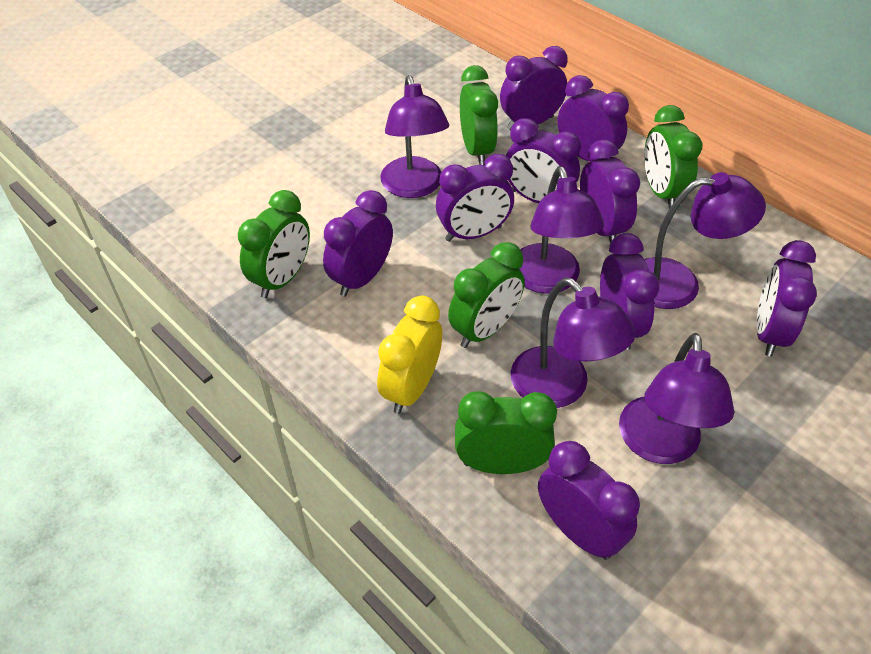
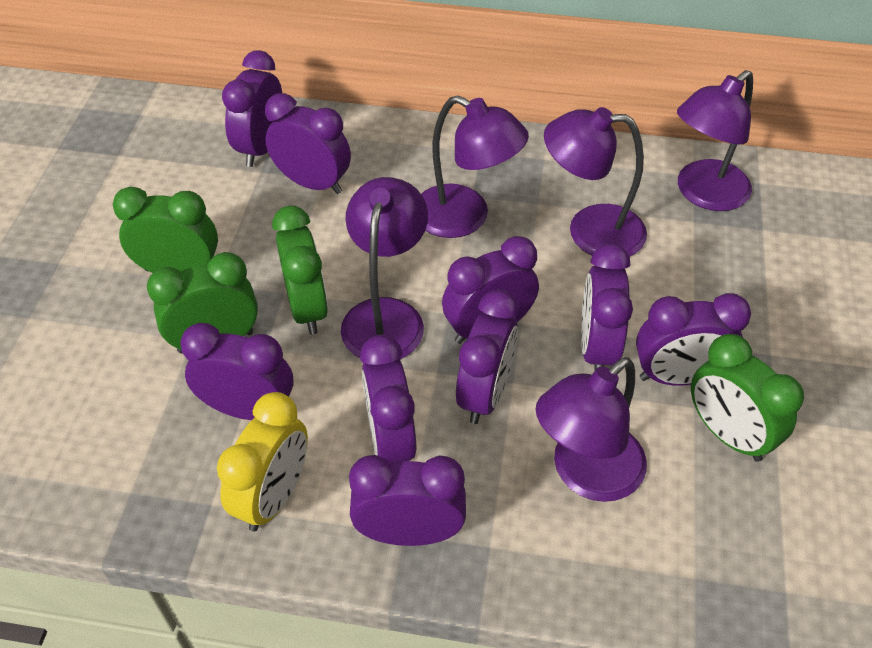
green clock: 5 -> 4

